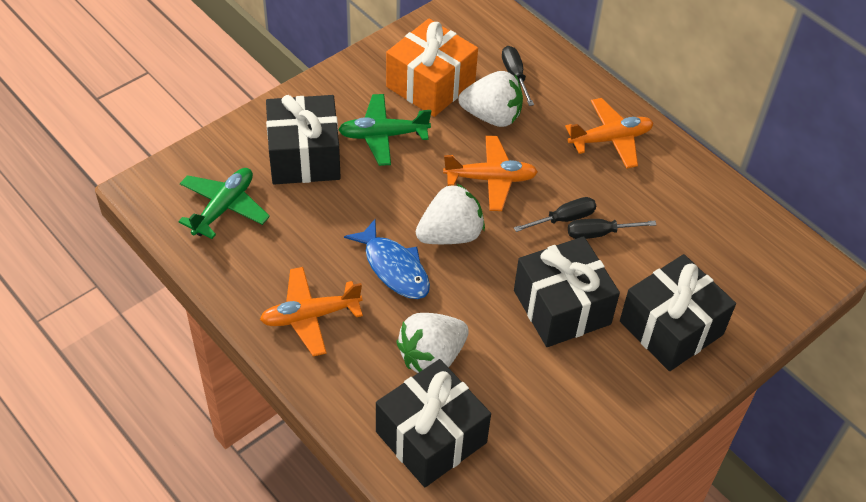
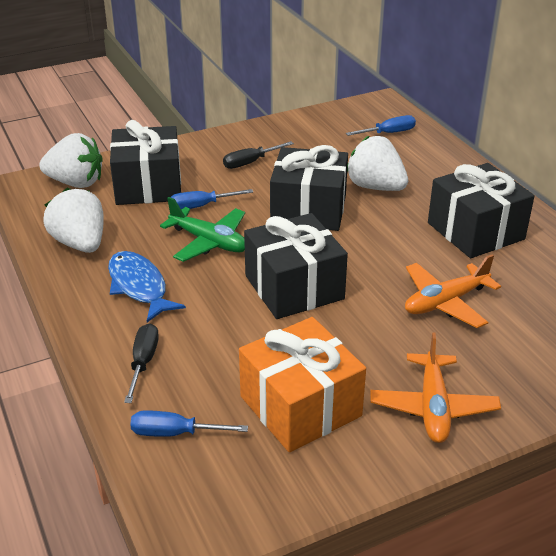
black screwdriver: 3 -> 2
blue screwdriver: 0 -> 3
green plane: 2 -> 1
orange plane: 3 -> 2

